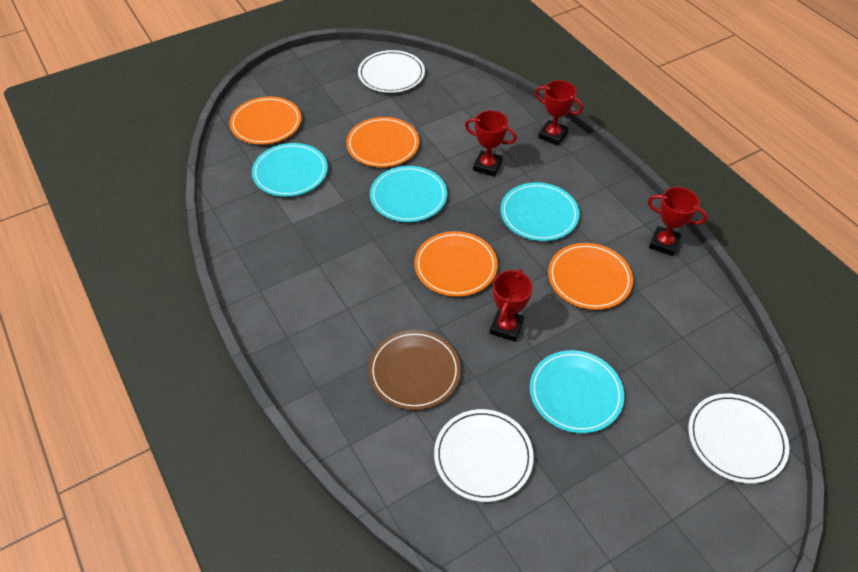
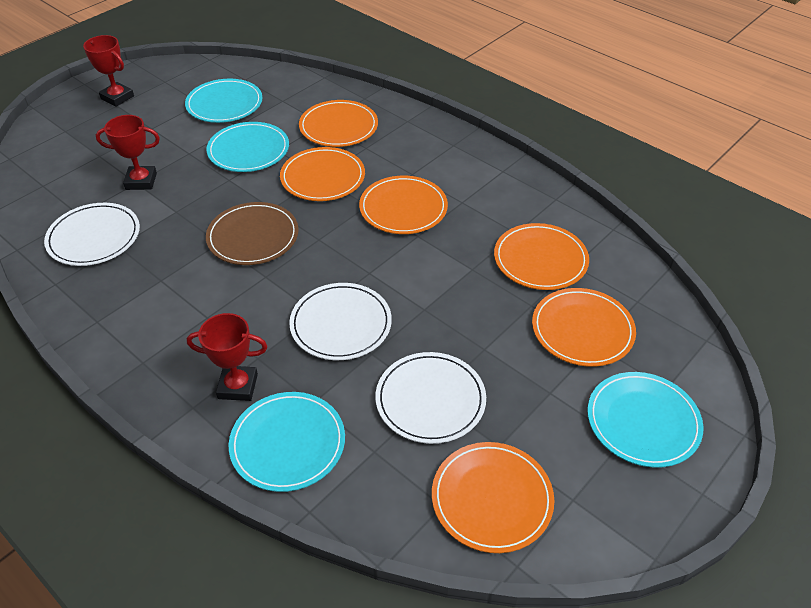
orange plate: 4 -> 6
red trophy: 4 -> 3

